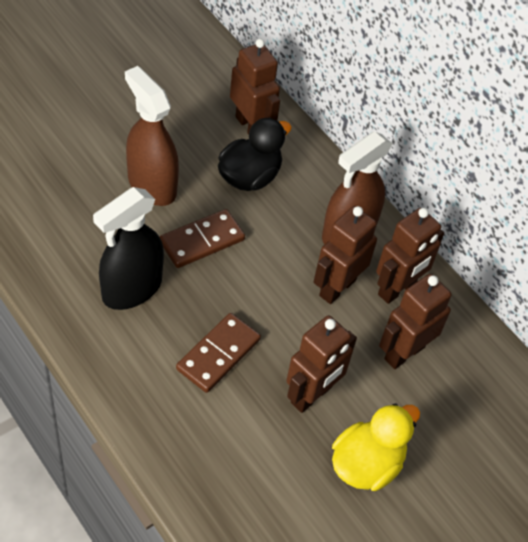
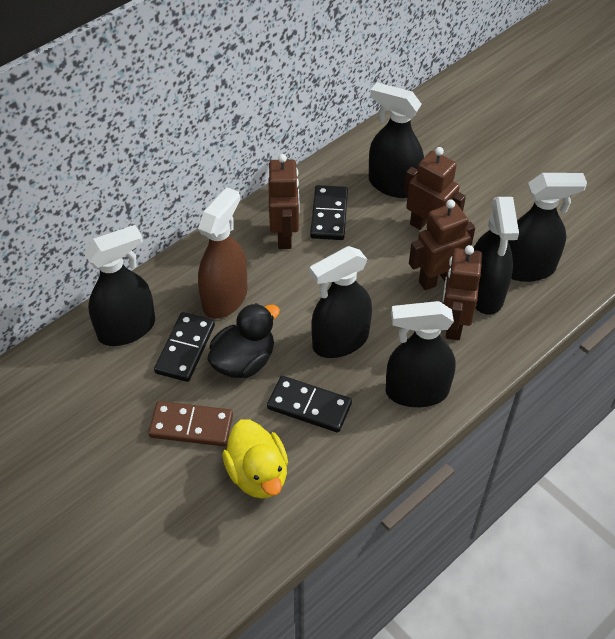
black domino: 0 -> 3
black spray bottle: 1 -> 6
brown domino: 2 -> 1
brown robot: 5 -> 4
brown spray bottle: 2 -> 1

